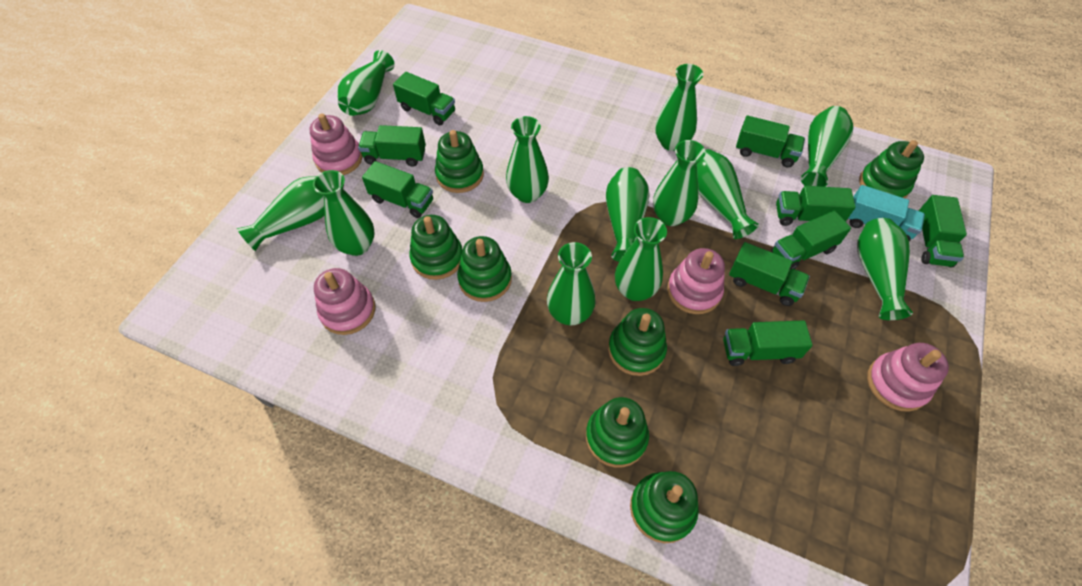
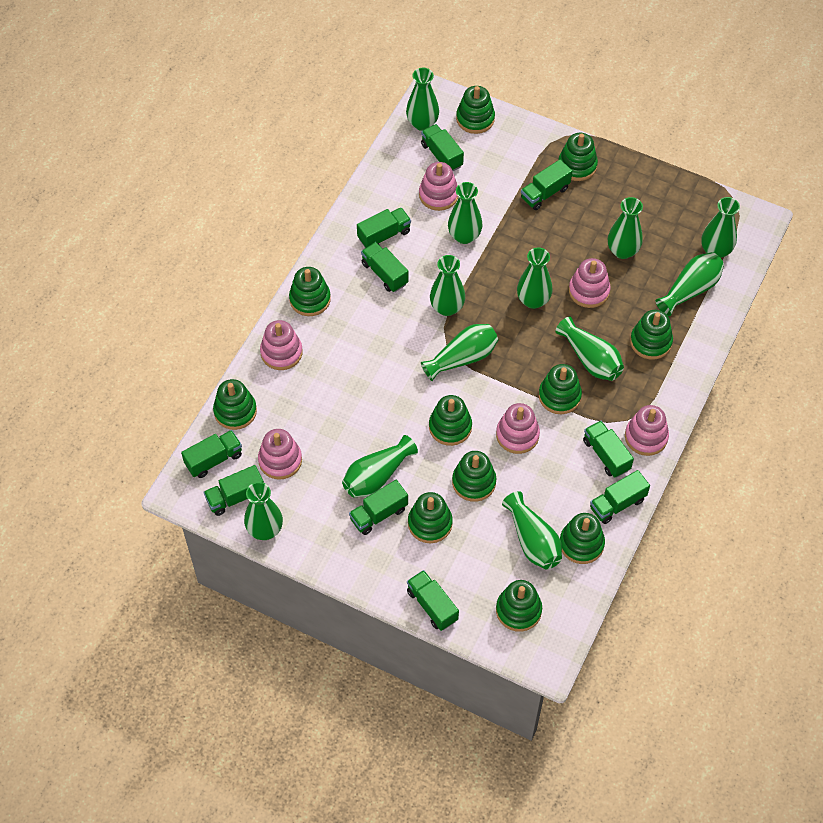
green stacking toy: 7 -> 11
green truck: 9 -> 10
pink stacking toy: 4 -> 6
turquoise truck: 1 -> 0

